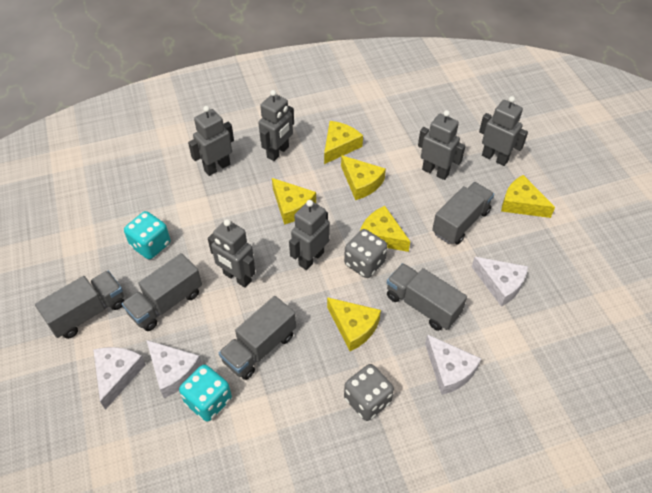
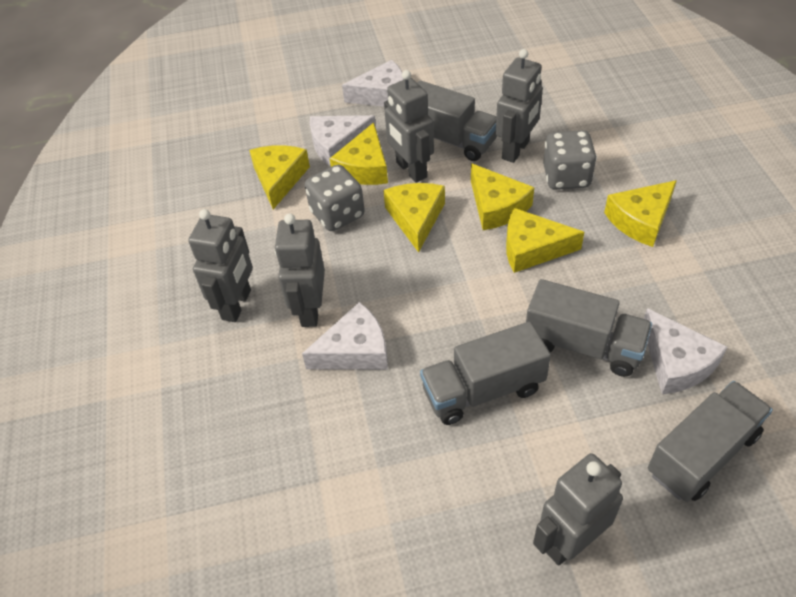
grey robot: 6 -> 5
grey truck: 5 -> 4
turquoise dice: 2 -> 0

